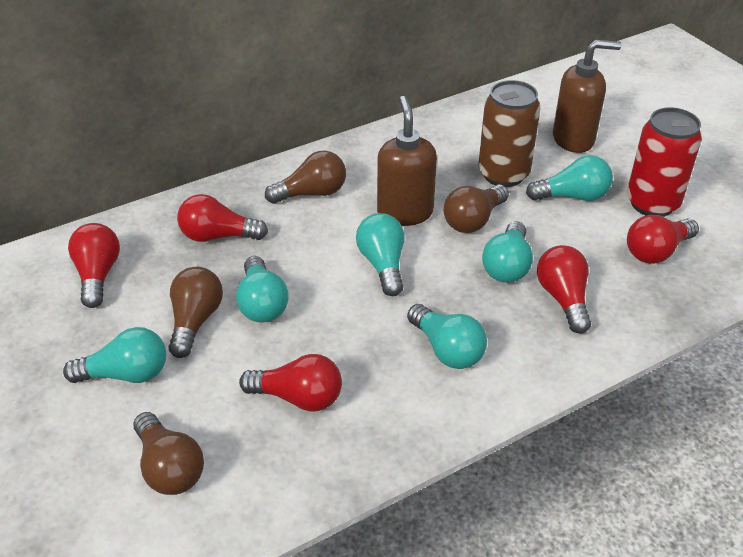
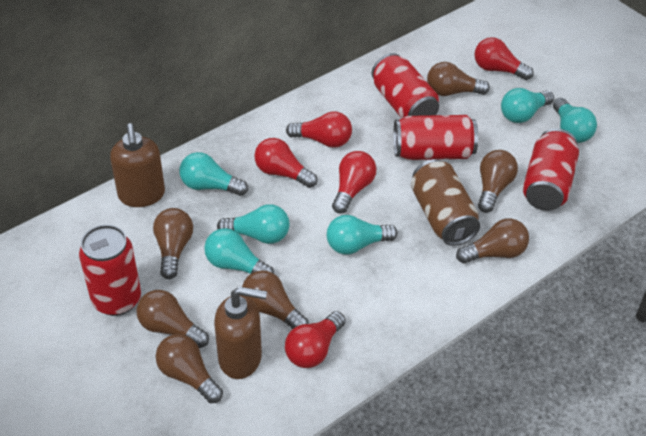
brown light bulb: 4 -> 7
red can: 1 -> 4

